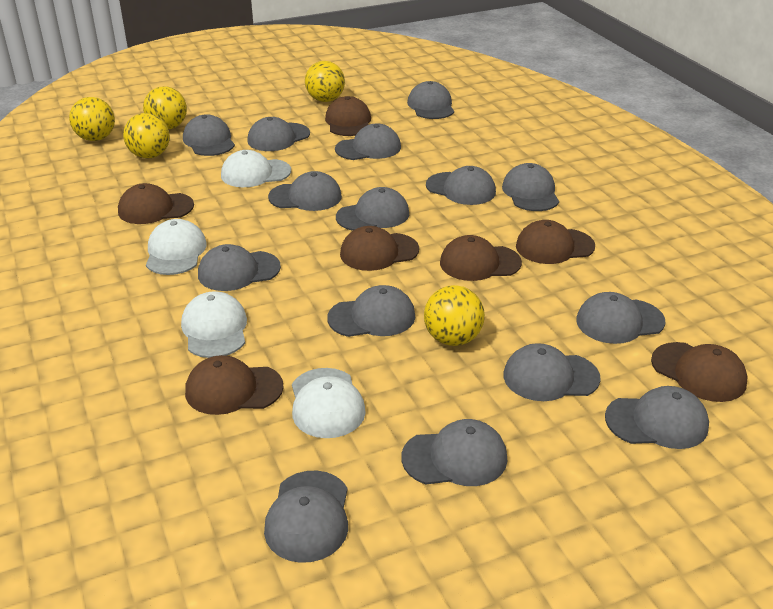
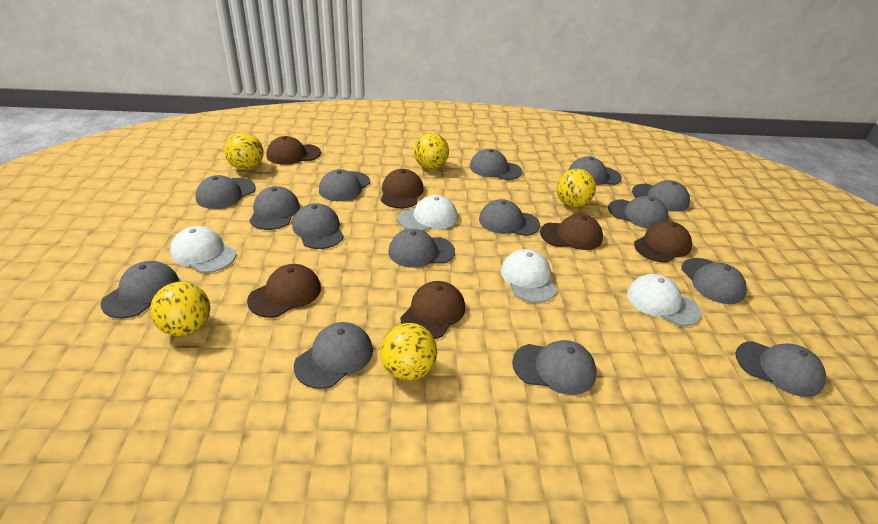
brown cap: 7 -> 6

